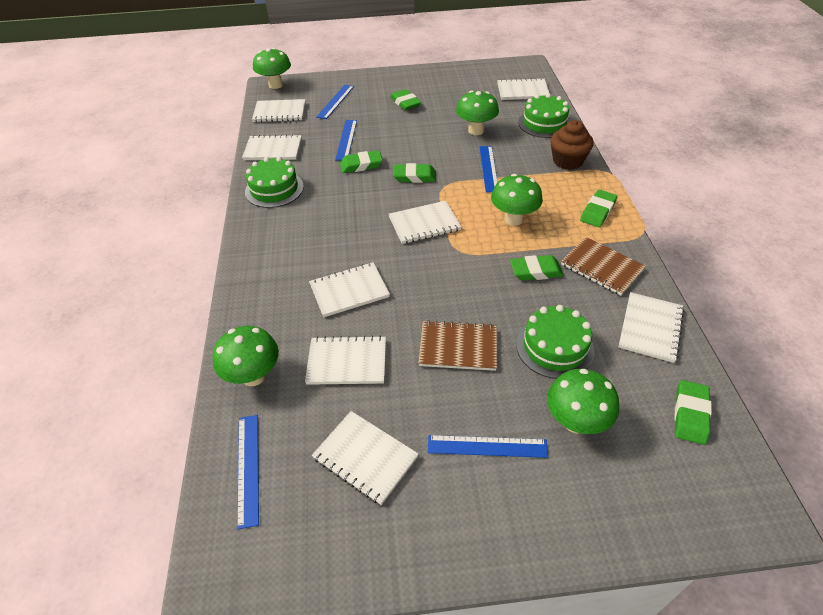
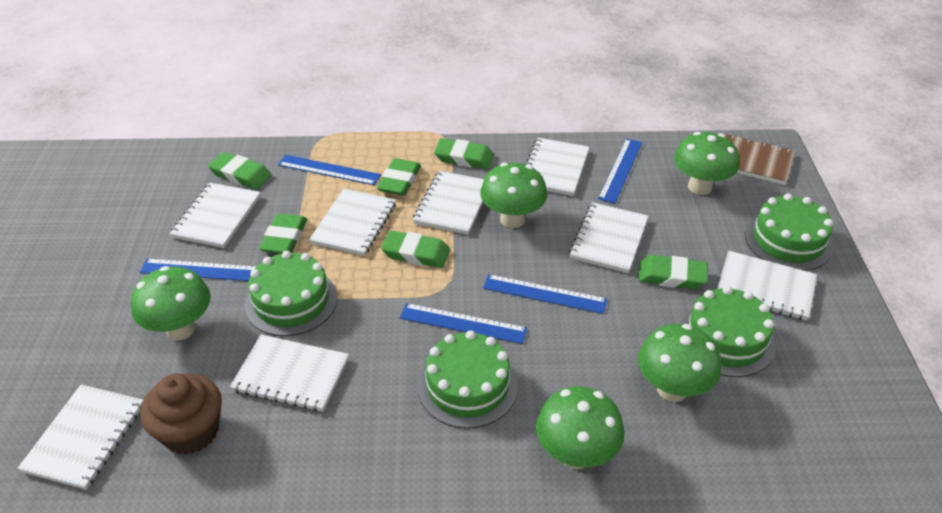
brown notebook: 2 -> 1
green cake: 3 -> 4

